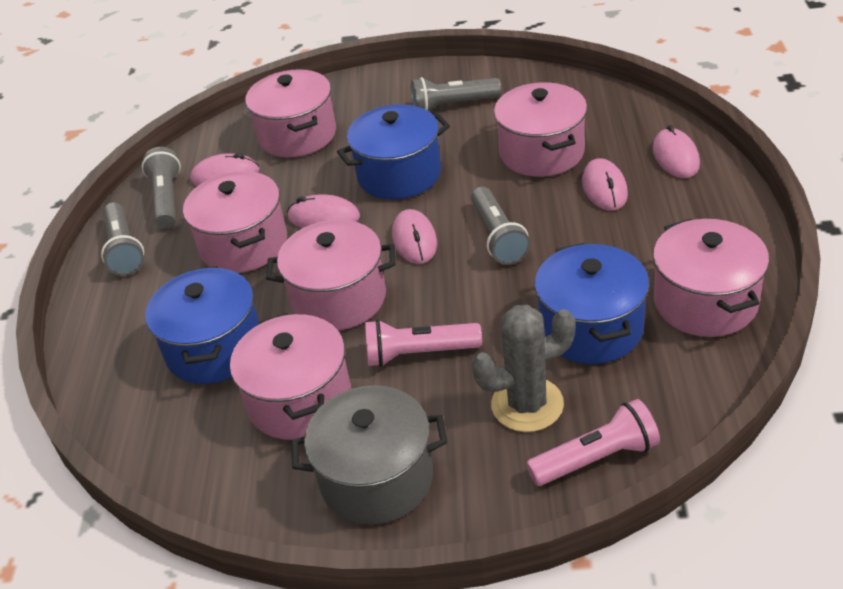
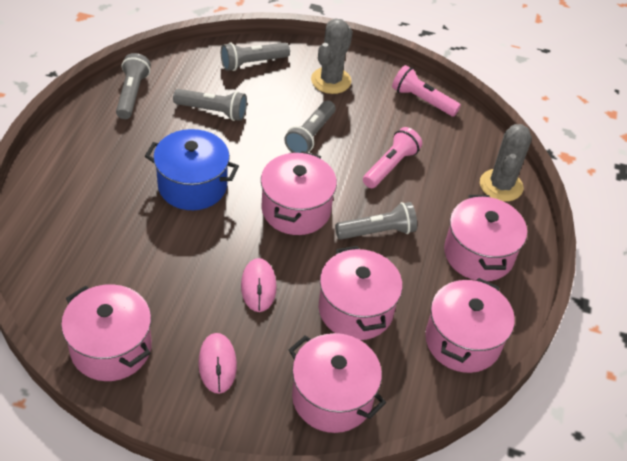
blue pot: 3 -> 1
grey cactus: 1 -> 2
grey flashlight: 4 -> 5
grey pot: 1 -> 0
pink mouse: 5 -> 2

